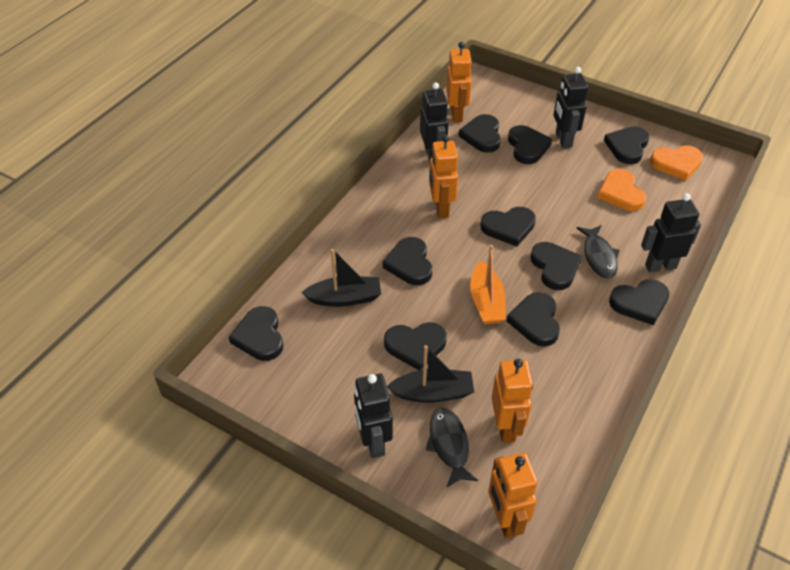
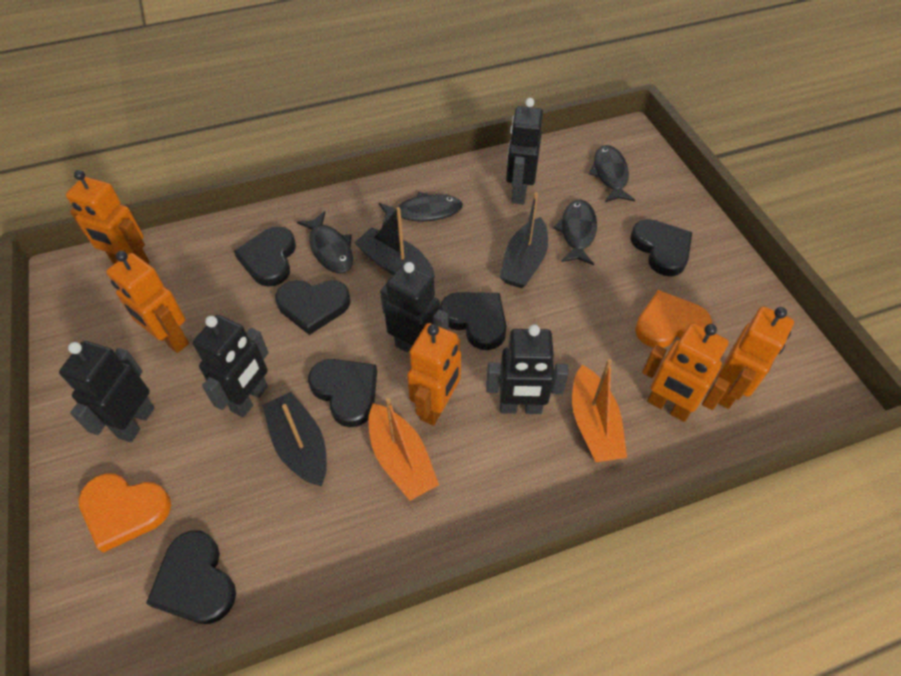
black boat: 2 -> 3
black fish: 2 -> 4
black heart: 10 -> 6
black robot: 4 -> 5
orange boat: 1 -> 2
orange robot: 4 -> 5

